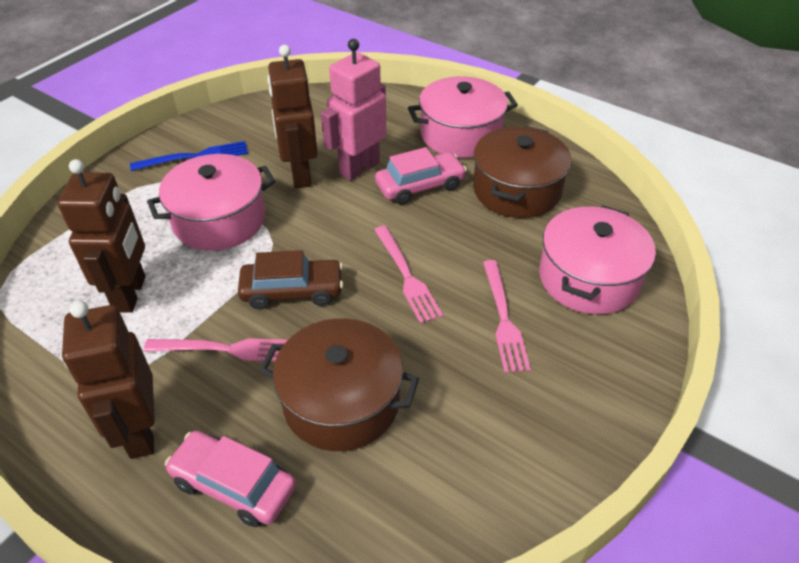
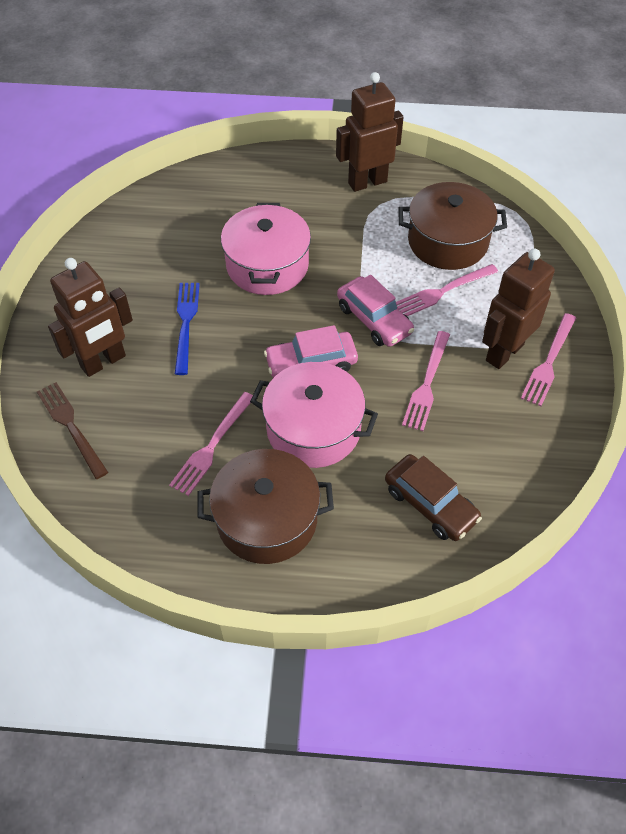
brown fork: 0 -> 1
pink fork: 3 -> 4
pink pot: 3 -> 2
pink robot: 1 -> 0

